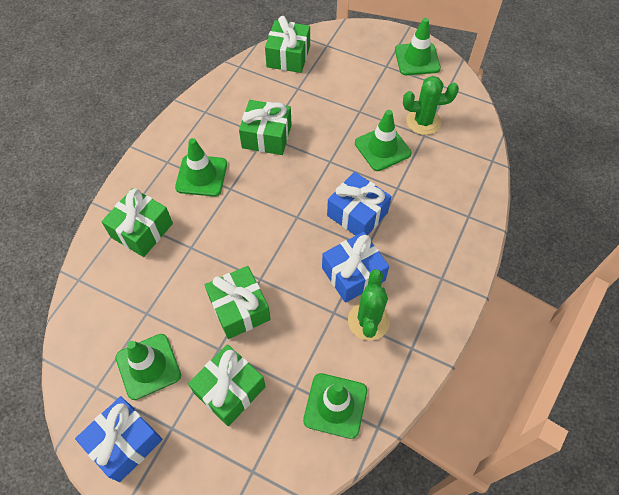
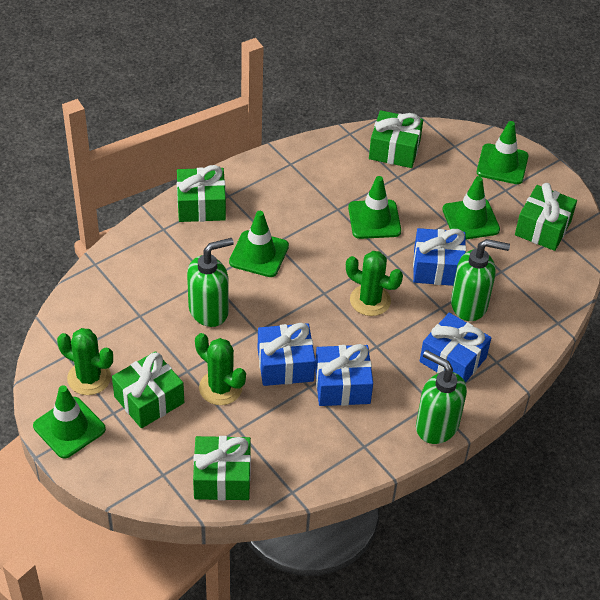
blue gift: 3 -> 4
green cactus: 2 -> 3
green soap dispenser: 0 -> 3

